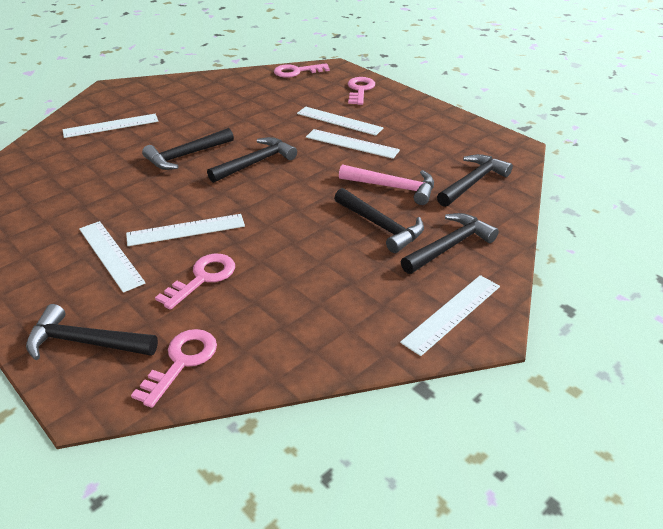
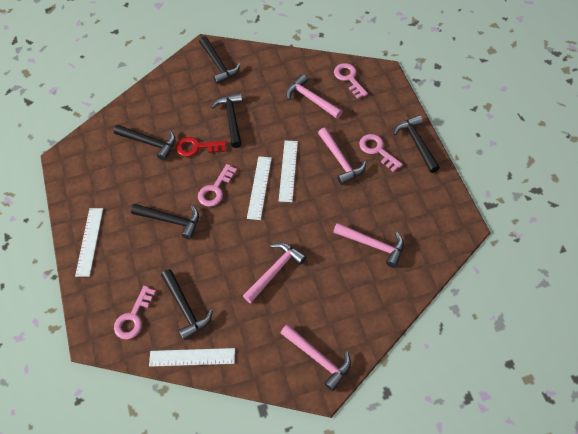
pink hammer: 1 -> 5
red key: 0 -> 1
white ruler: 6 -> 4

